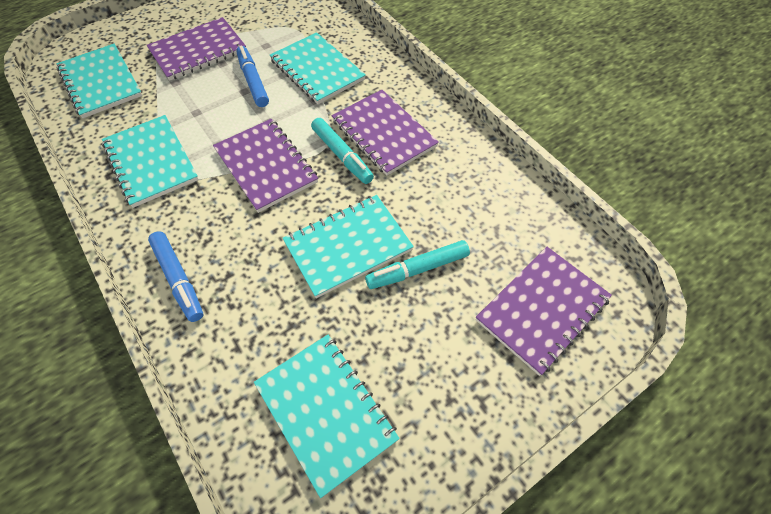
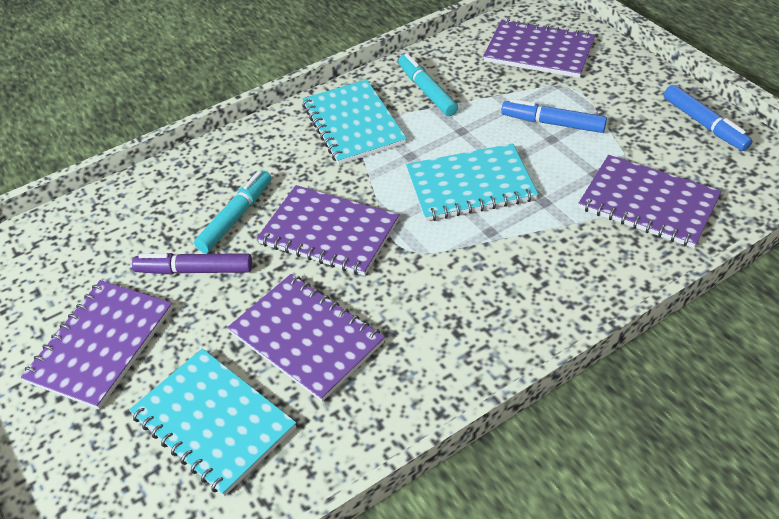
purple marker: 0 -> 1
purple notebook: 4 -> 5
turquoise notebook: 5 -> 3

